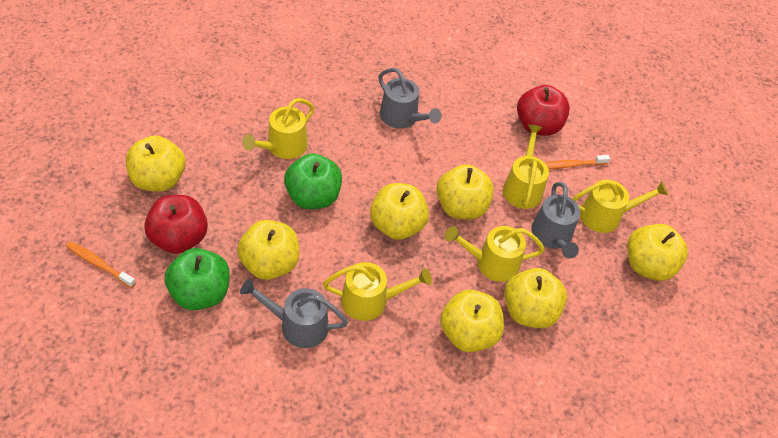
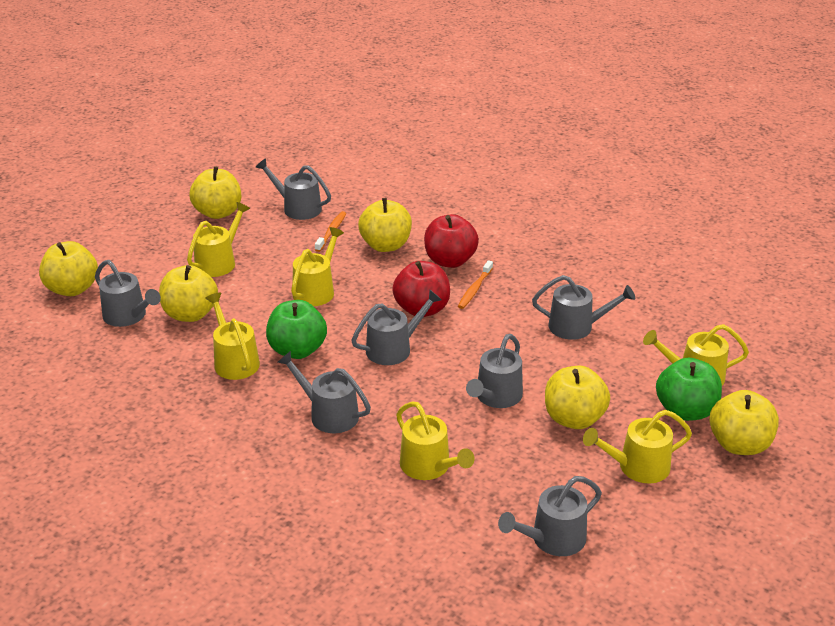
grey watering can: 3 -> 7
yellow apple: 7 -> 6
yellow watering can: 5 -> 6

